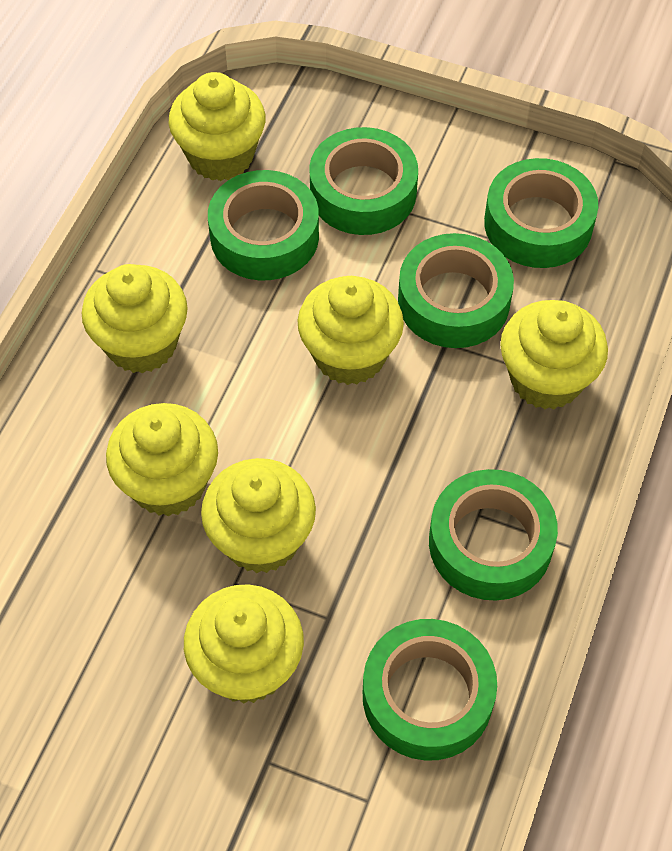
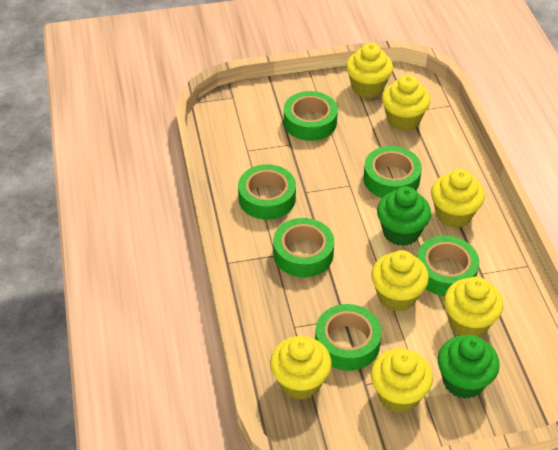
green cupcake: 0 -> 2

